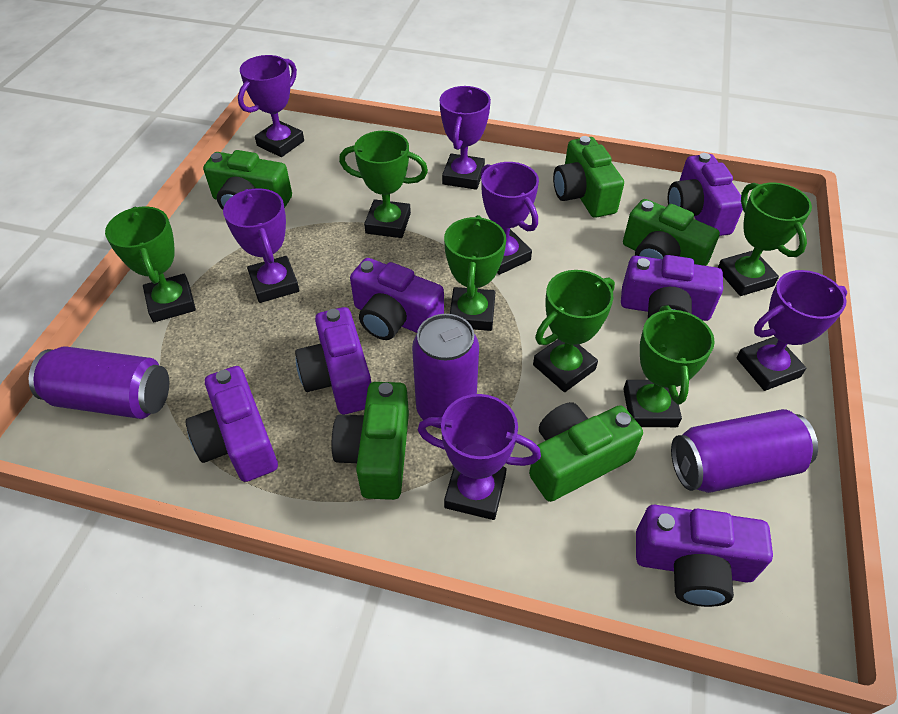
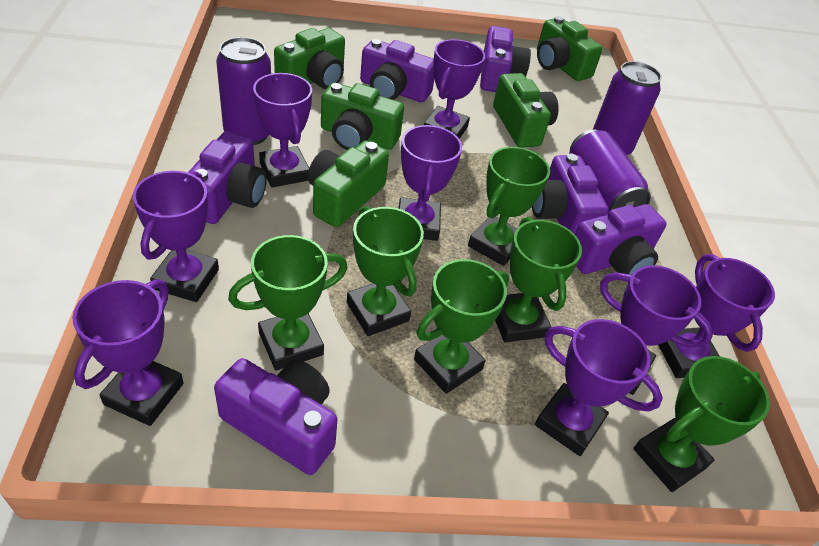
purple trophy: 6 -> 8

